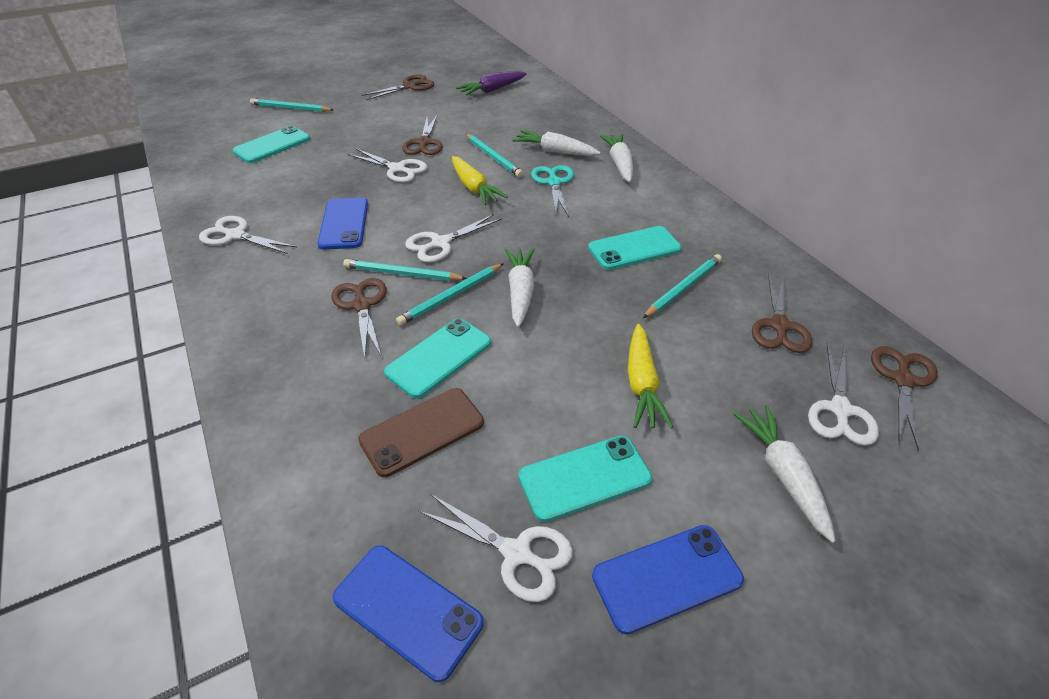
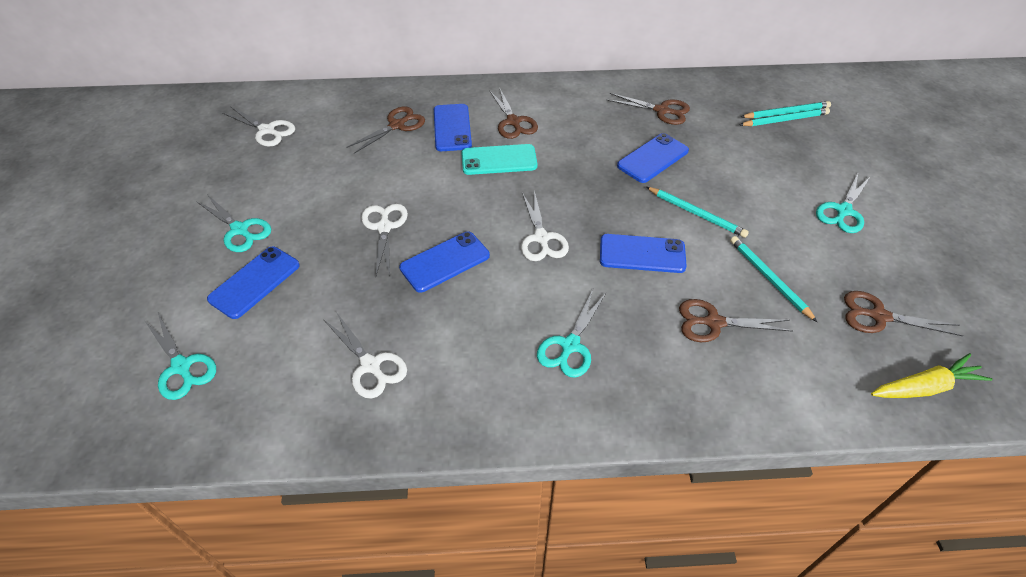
blue phone: 3 -> 5
brown phone: 1 -> 0
purple carrot: 1 -> 0
turquoise pencil: 5 -> 4
turquoise phone: 4 -> 1
turquoise scissors: 1 -> 4
white carrot: 4 -> 0
white scissors: 5 -> 4
yellow carrot: 2 -> 1

